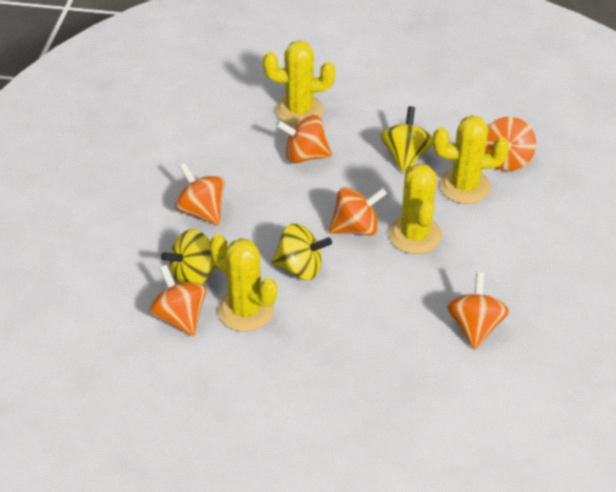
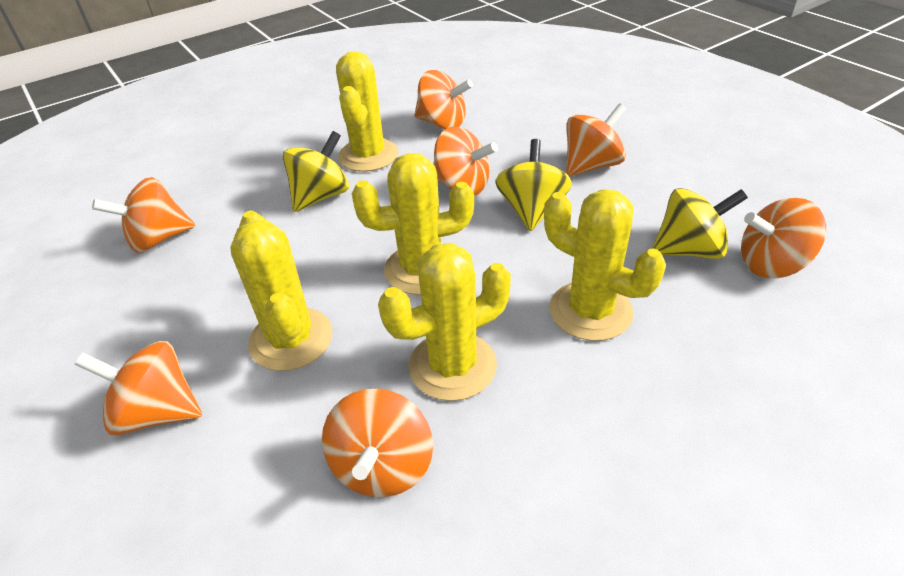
orange spinning top: 6 -> 7
yellow cactus: 4 -> 5

